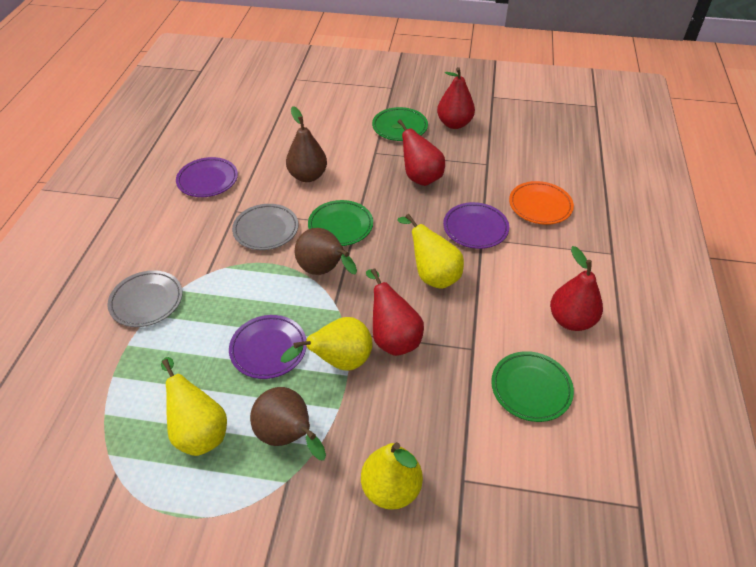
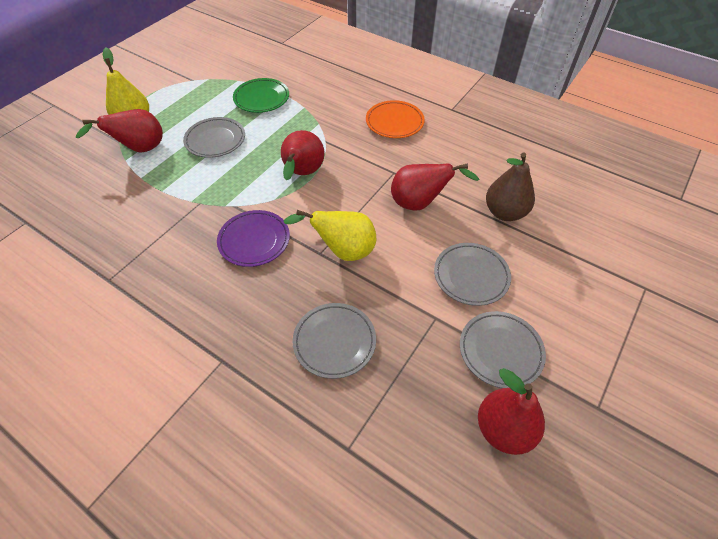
brown pear: 3 -> 1
green plate: 3 -> 1
grey plate: 2 -> 4
purple plate: 3 -> 1
yellow pear: 4 -> 2

